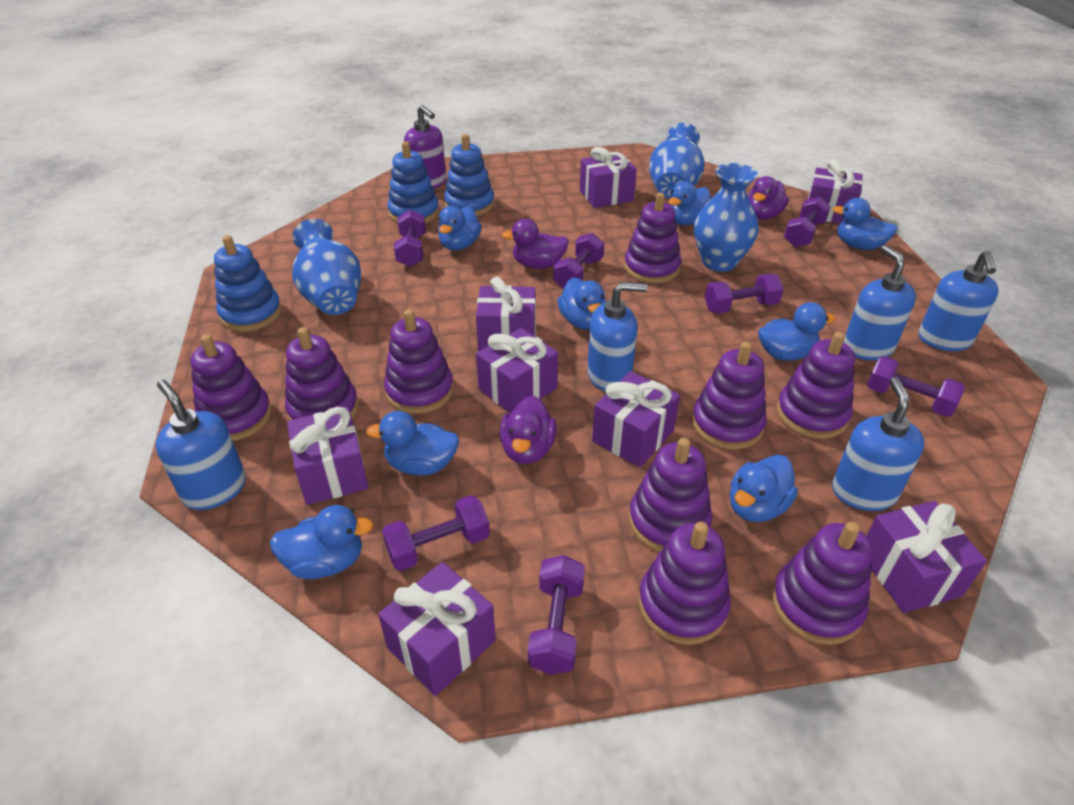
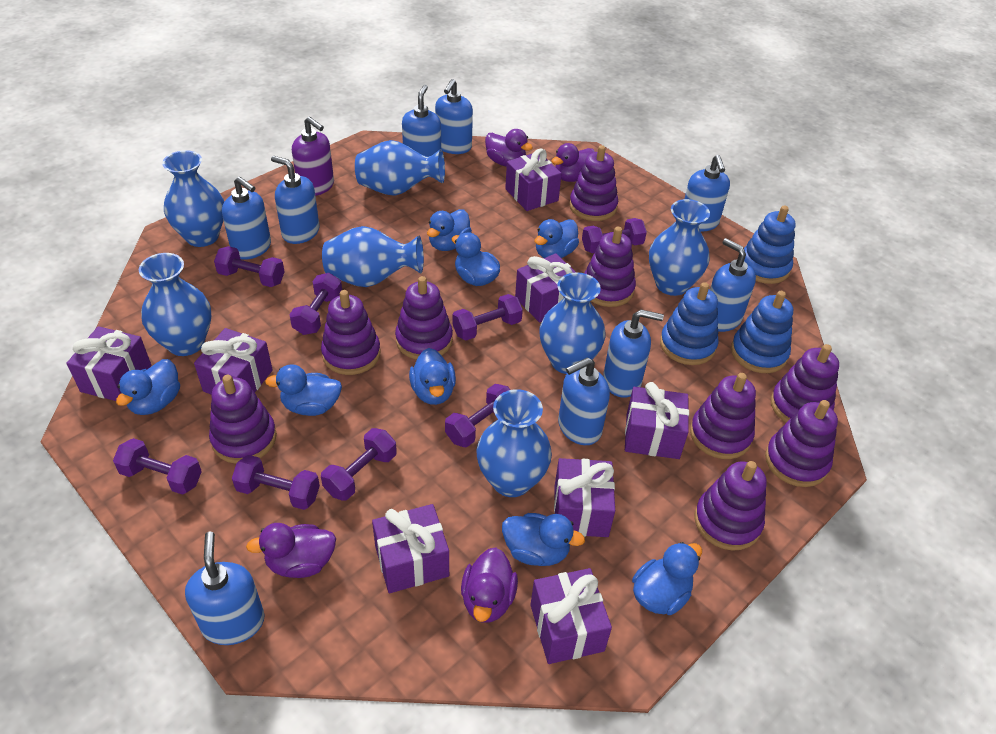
blue soap dispenser: 5 -> 9
blue vase: 3 -> 7
purple duck: 3 -> 4
purple dumbbell: 7 -> 8

